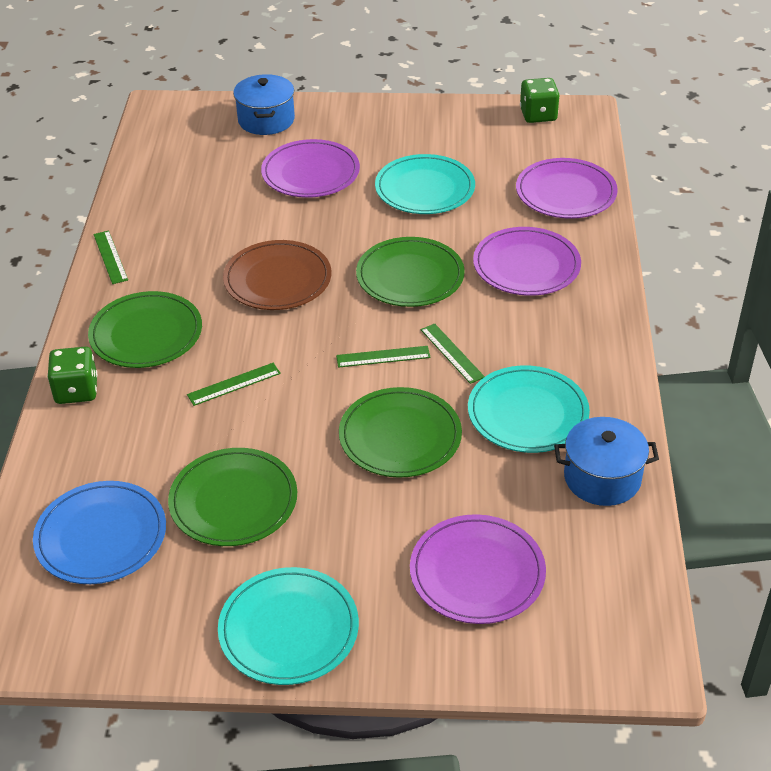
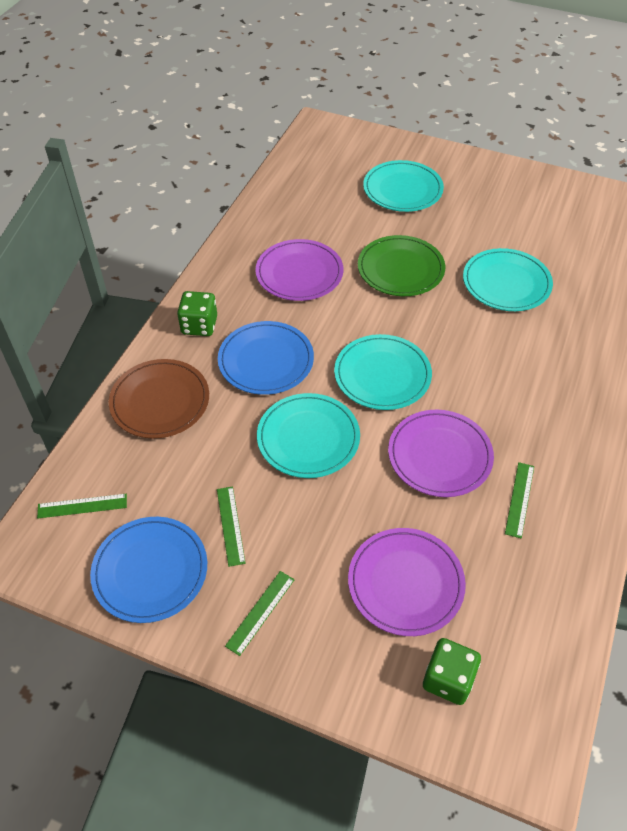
blue plate: 1 -> 2
blue pot: 2 -> 0
green plate: 4 -> 1
purple plate: 4 -> 3
turquoise plate: 3 -> 4

